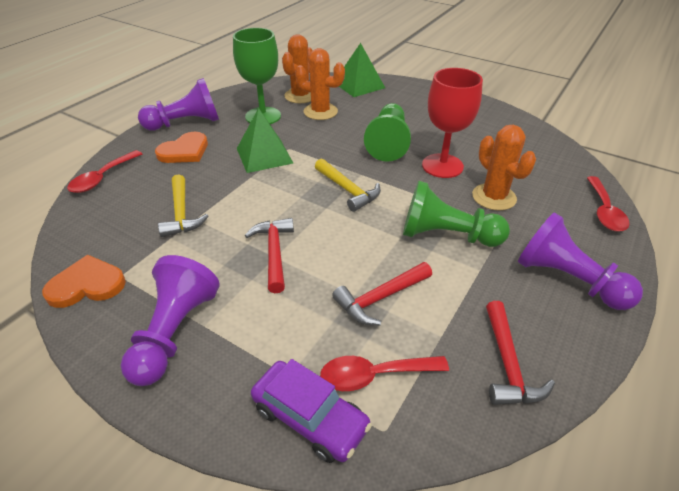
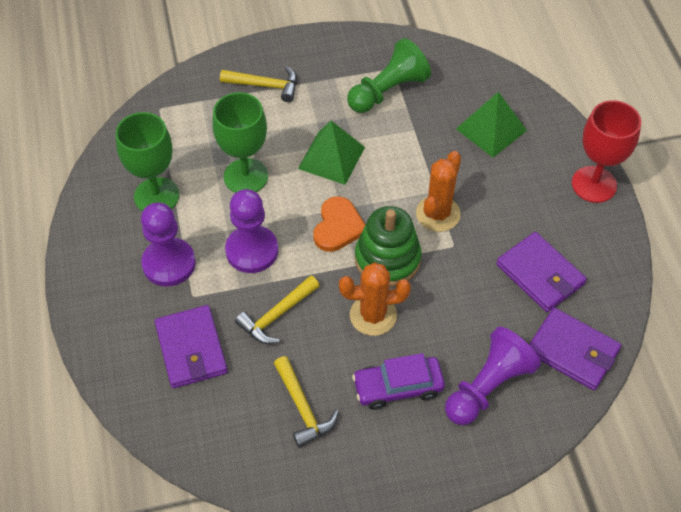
green goblet: 1 -> 2
green pawn: 2 -> 1
green stacking toy: 0 -> 1
orange cactus: 3 -> 2
orange heart: 2 -> 1
purple wallet: 0 -> 3
red hammer: 3 -> 0
red spoon: 3 -> 0
yellow hammer: 2 -> 3

